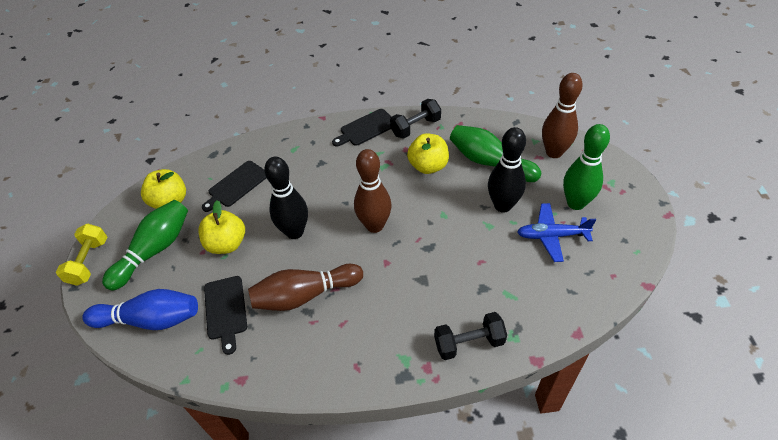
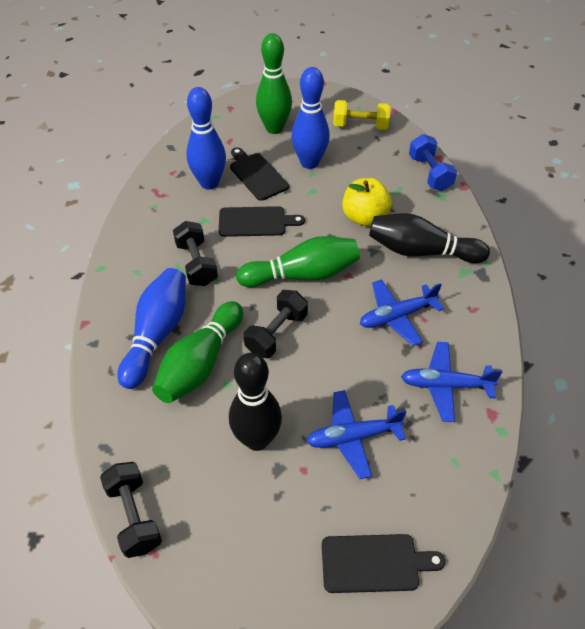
black dumbbell: 2 -> 3
blue bowling pin: 1 -> 3
blue dumbbell: 0 -> 1
blue plane: 1 -> 3
brown bowling pin: 3 -> 0
yellow apple: 3 -> 1

